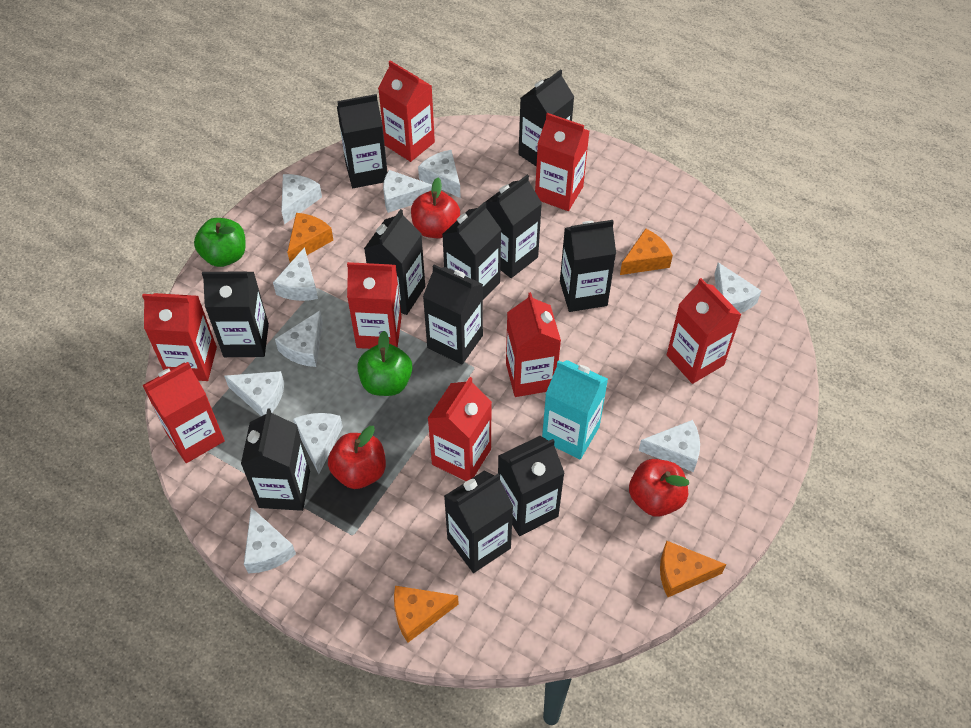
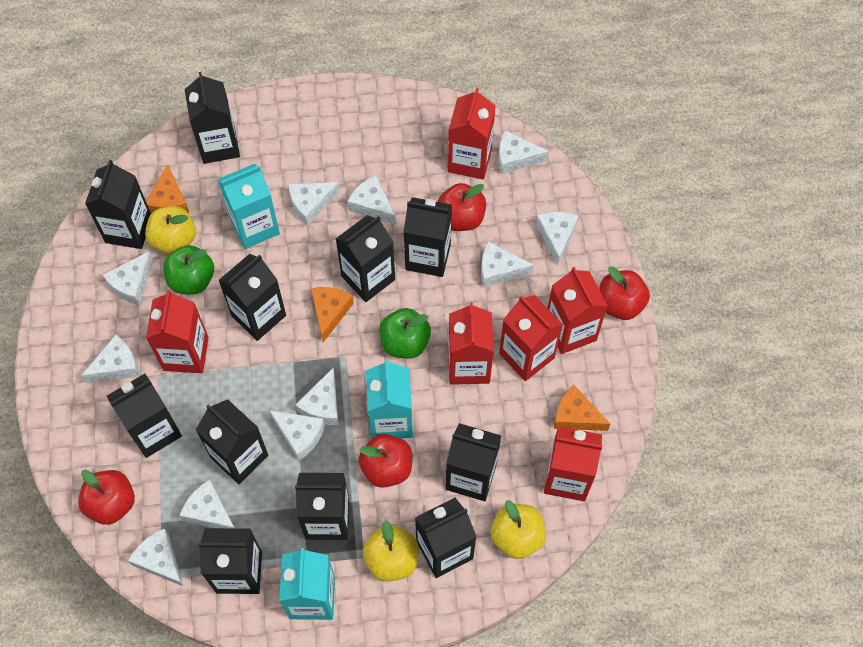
orange cheese: 4 -> 3
red apple: 3 -> 4
red carton: 8 -> 6
turquoise carton: 1 -> 3
white cheese: 10 -> 11
yellow apple: 0 -> 3

